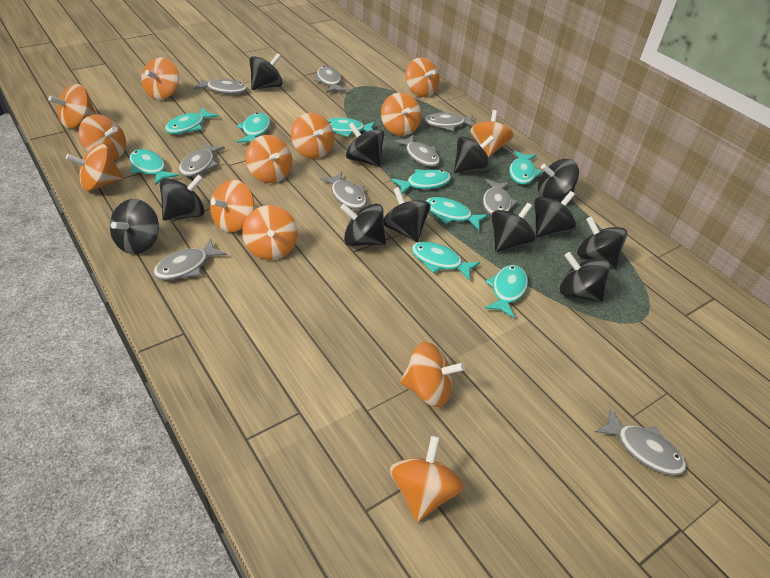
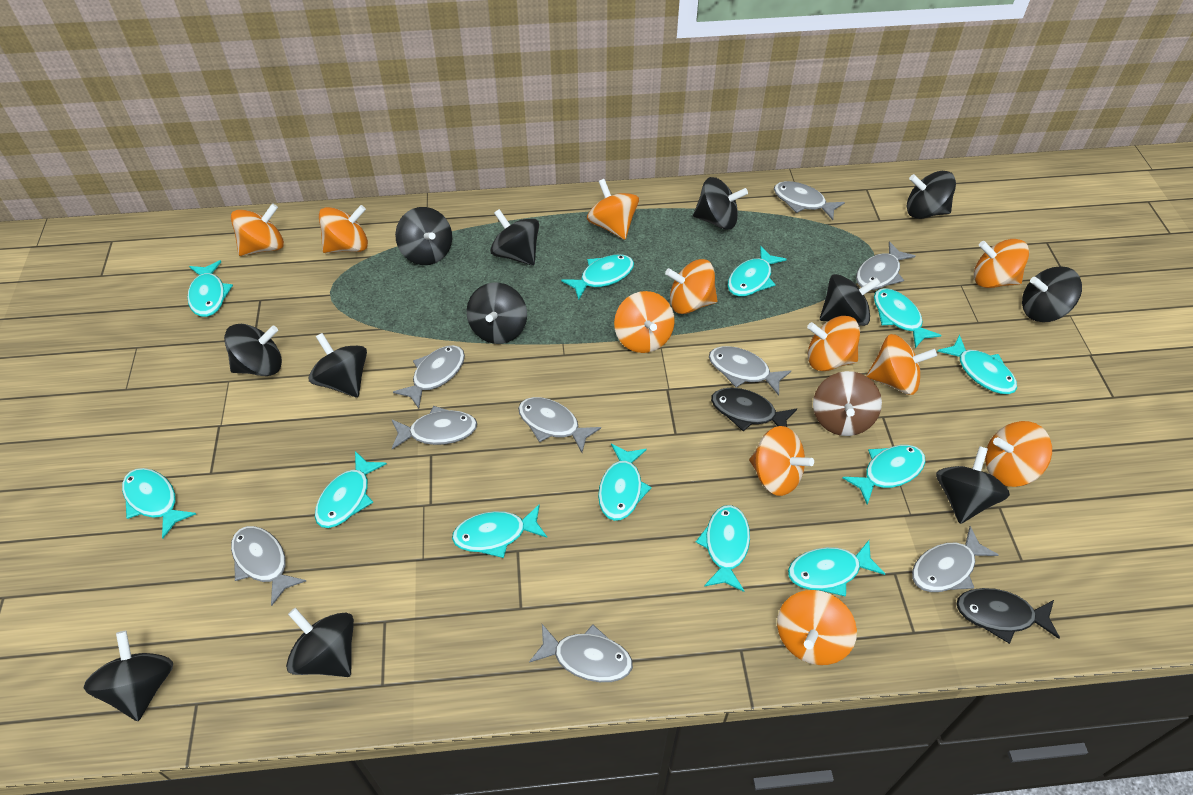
black fish: 0 -> 2
brown spinning top: 0 -> 1
orange spinning top: 13 -> 11
turquoise fish: 9 -> 12

